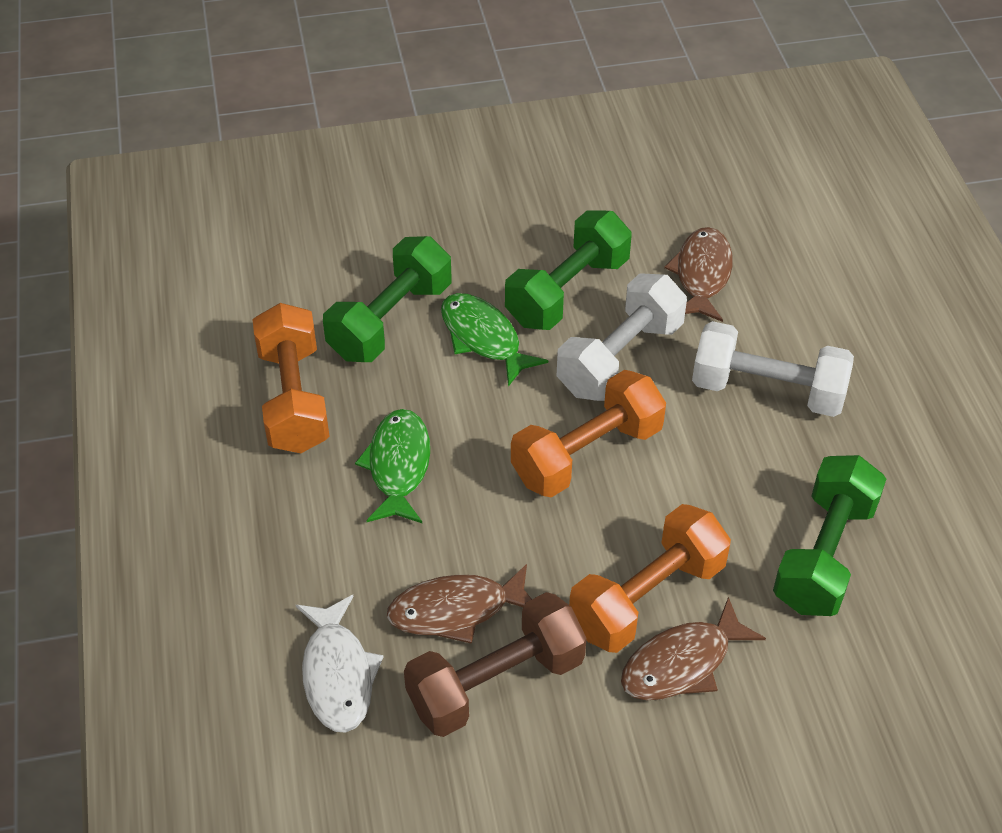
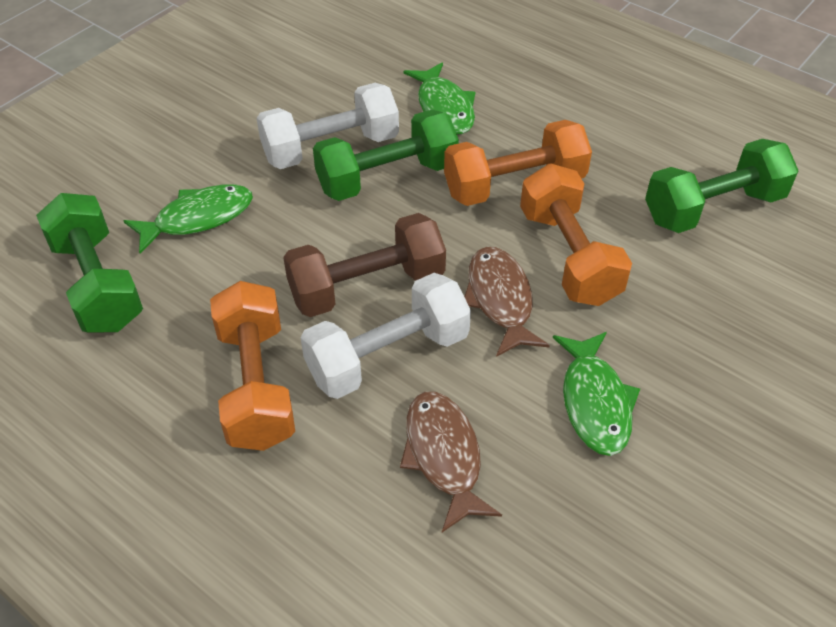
brown fish: 3 -> 2
green fish: 2 -> 3
white fish: 1 -> 0

